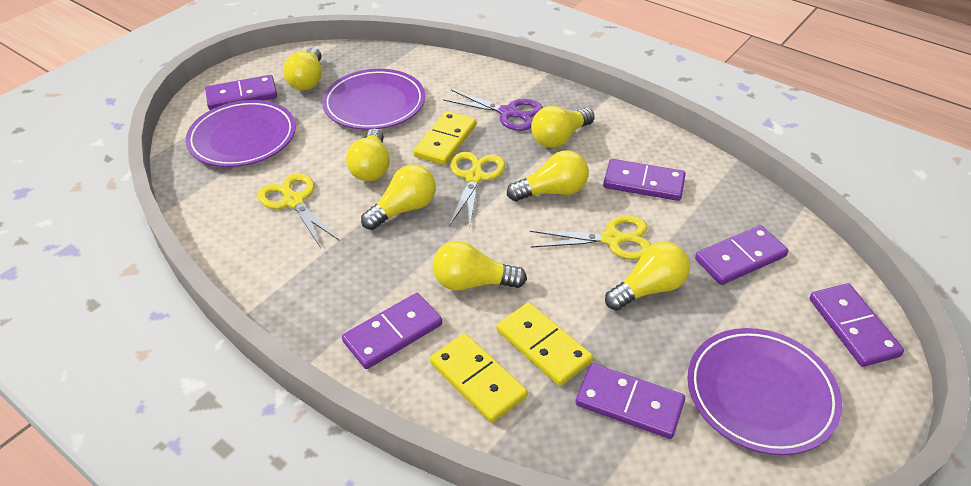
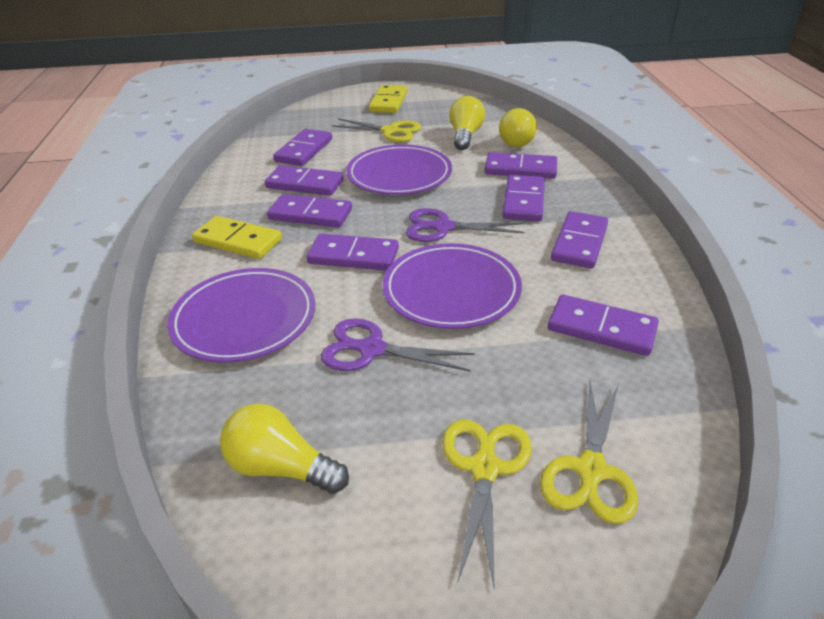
purple domino: 6 -> 8
purple scissors: 1 -> 2
yellow domino: 3 -> 2
yellow light bulb: 7 -> 3

